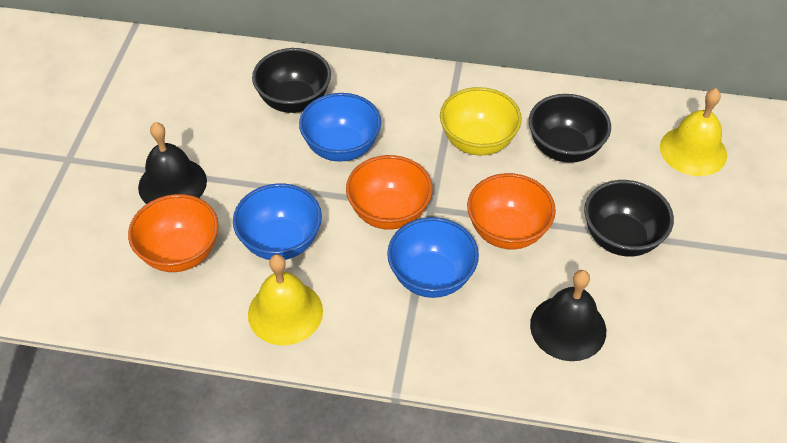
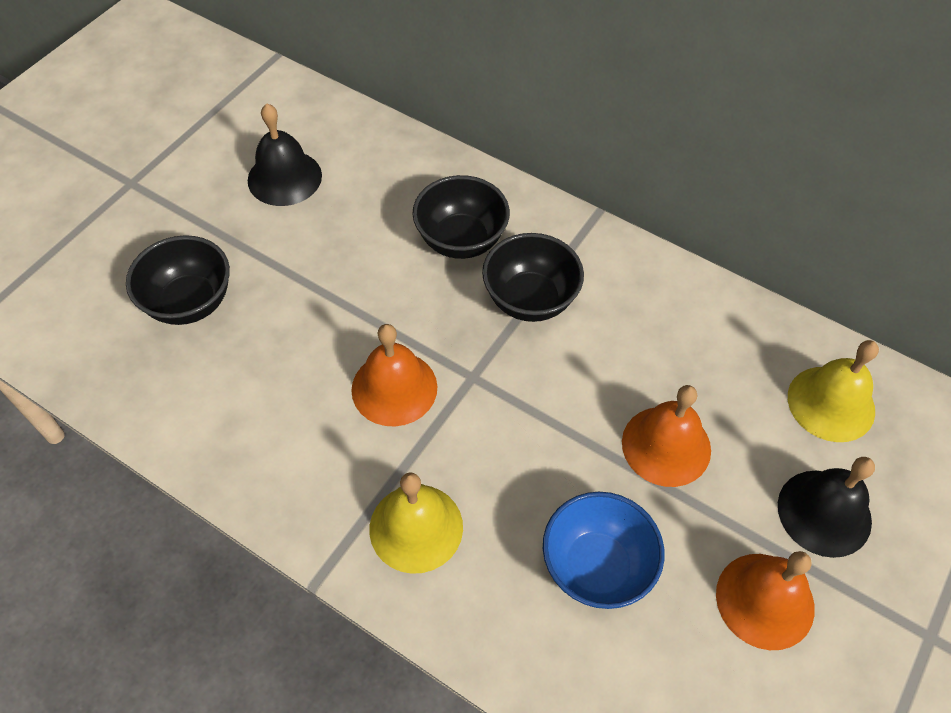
blue bowl: 3 -> 1
orange bell: 0 -> 3
orange bowl: 3 -> 0
yellow bowl: 1 -> 0

